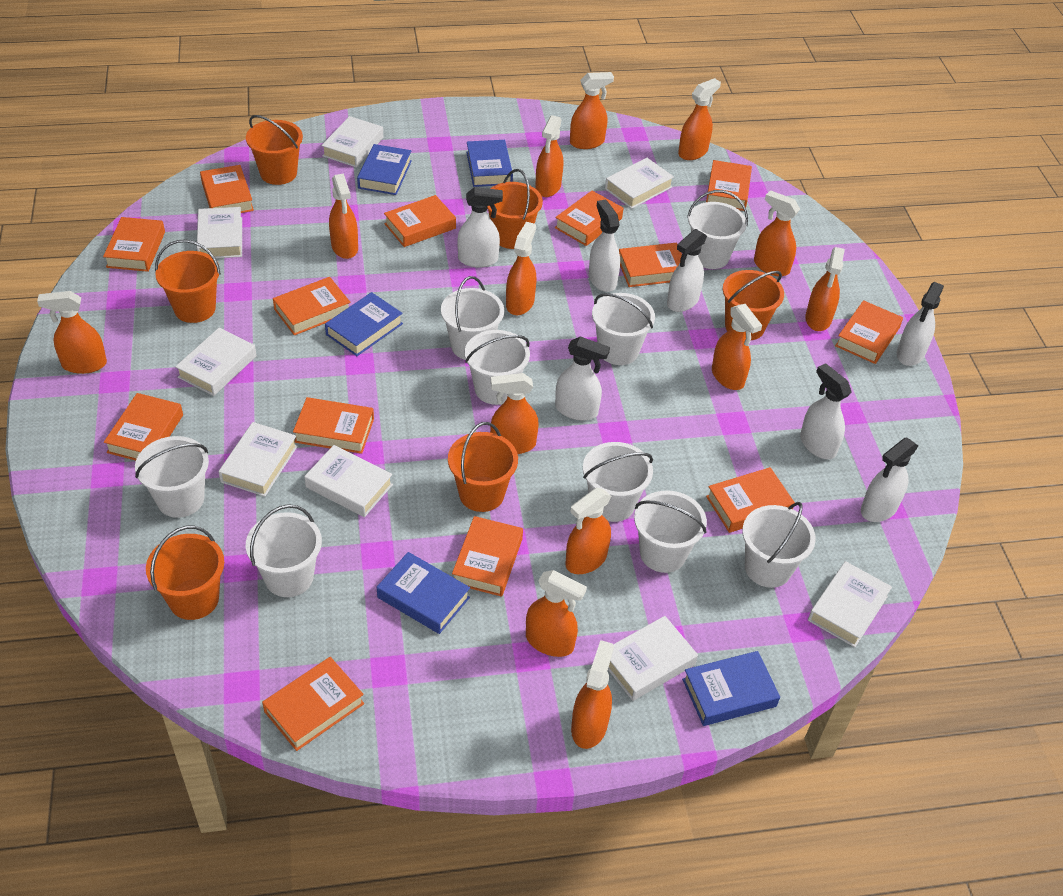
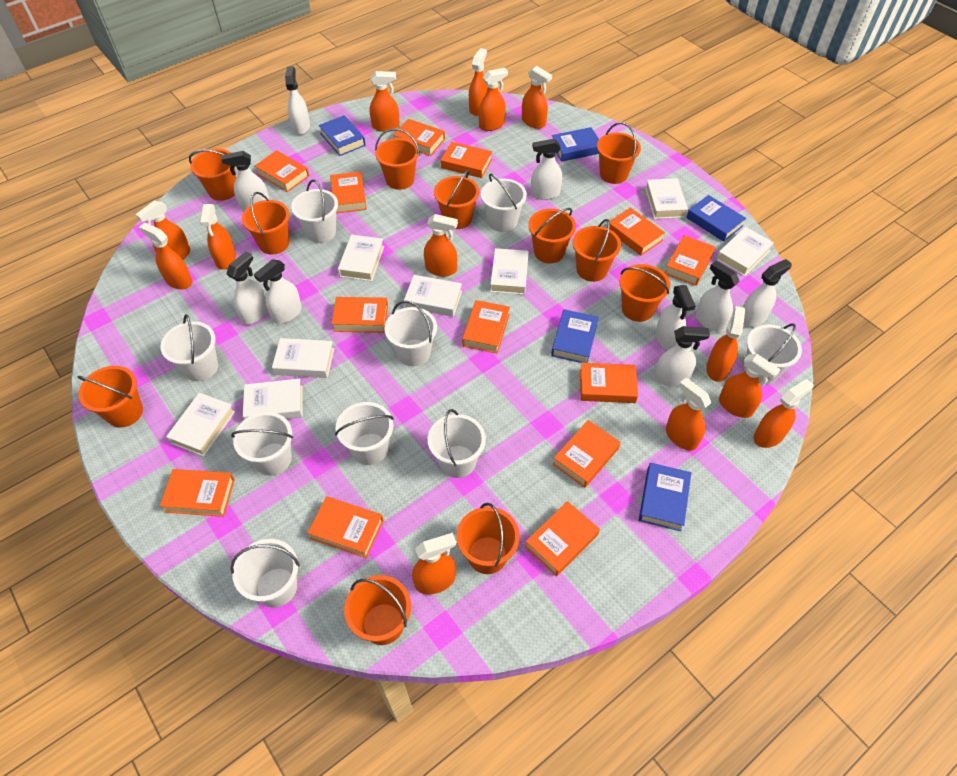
orange bucket: 6 -> 11
white spray bottle: 7 -> 9

